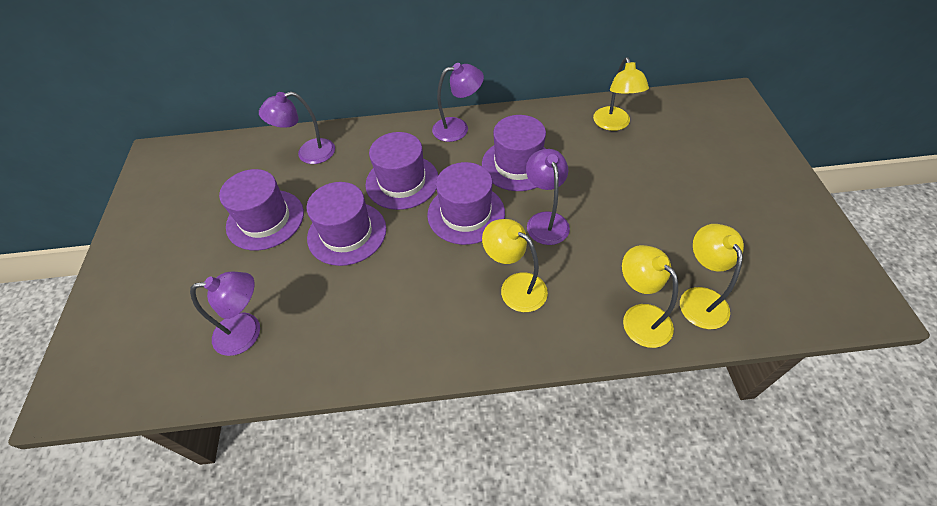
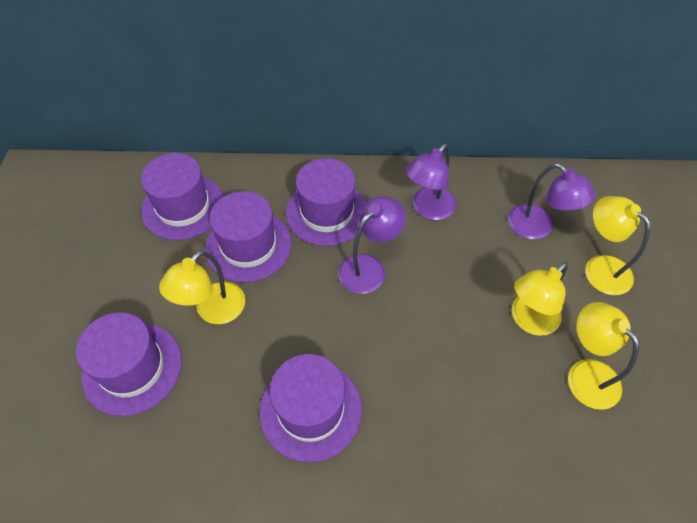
purple lamp: 4 -> 3

